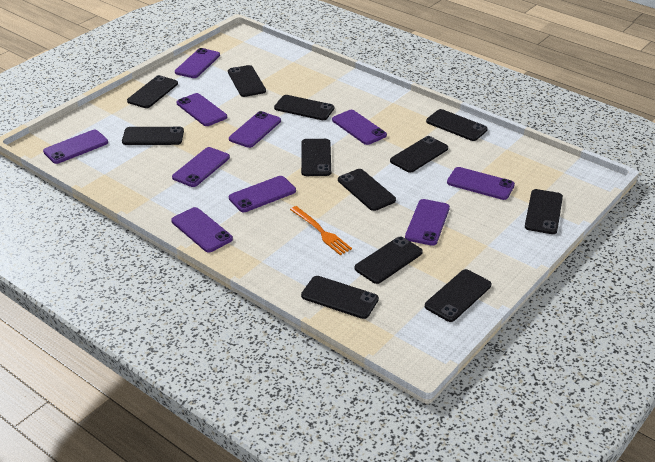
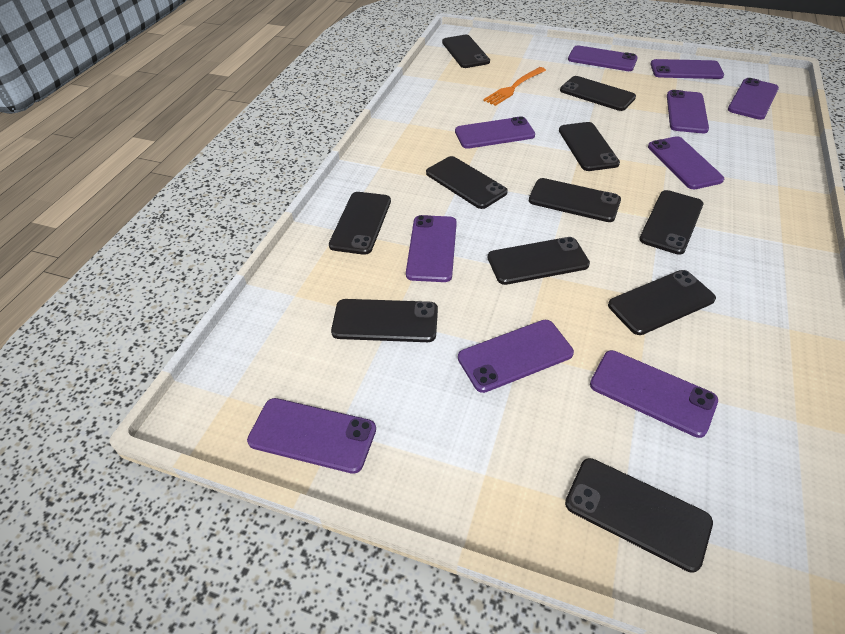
black phone: 12 -> 11

